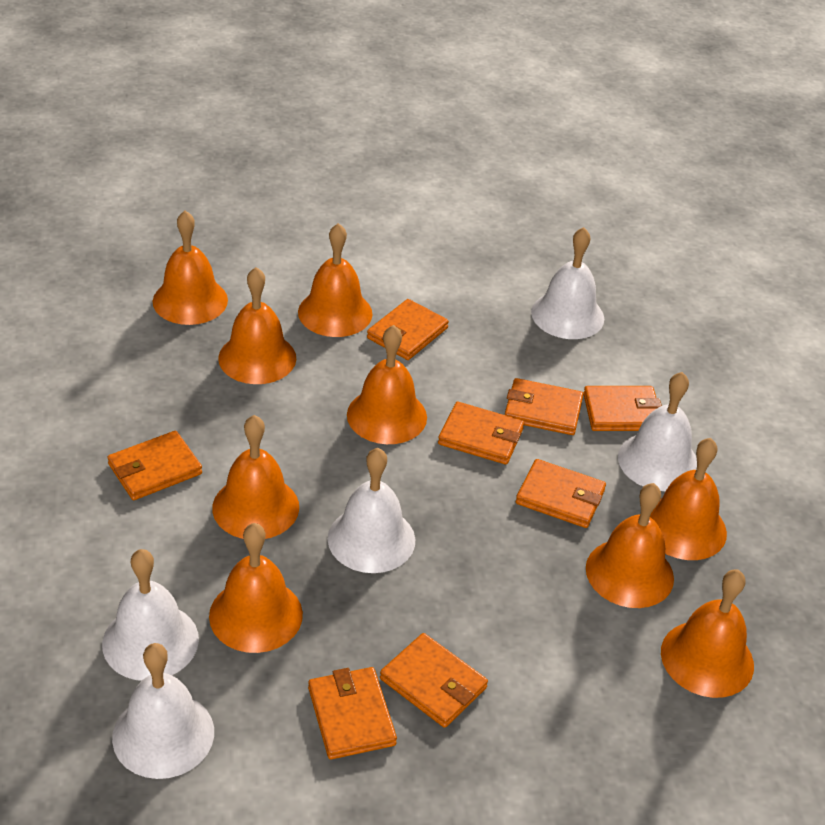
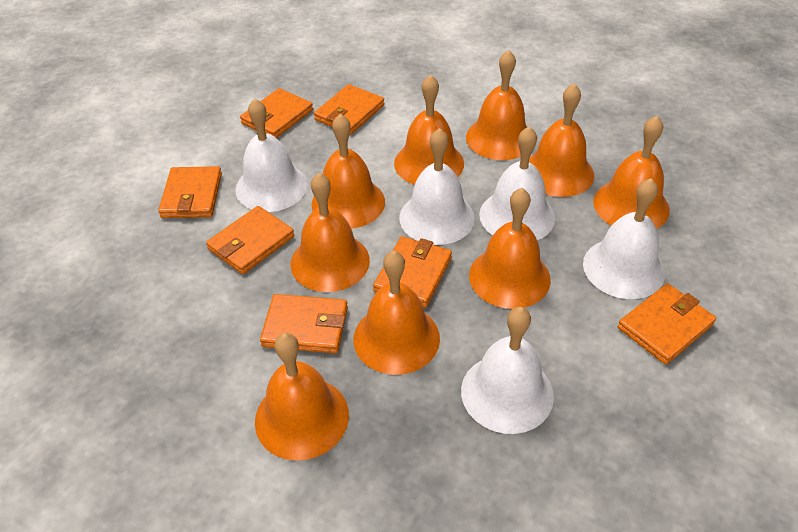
orange wallet: 8 -> 7

